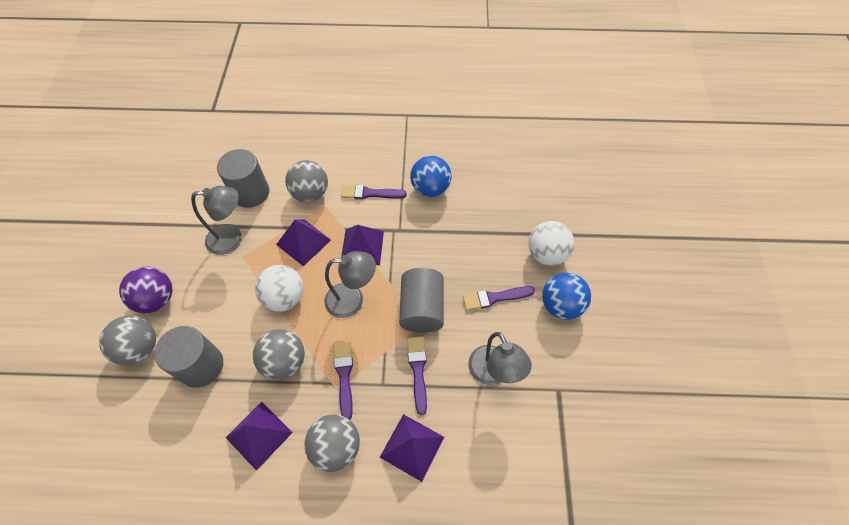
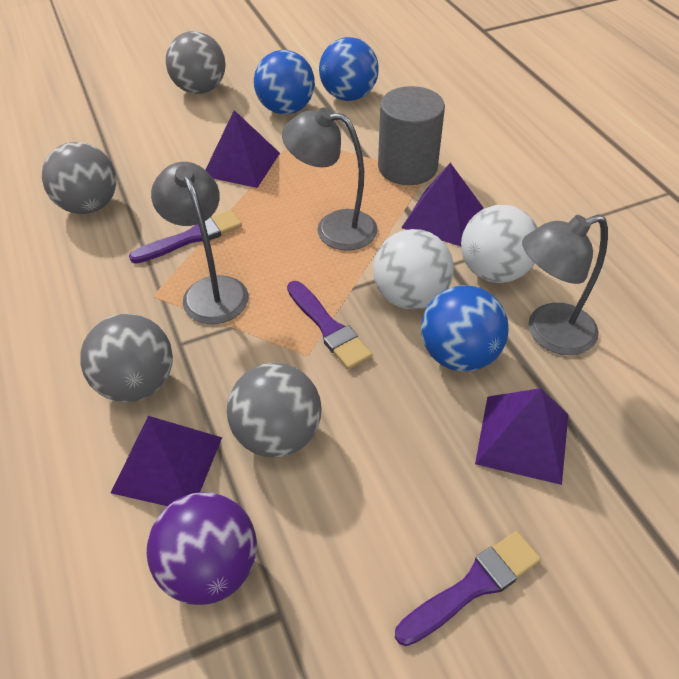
blue ball: 2 -> 3
grey cylinder: 3 -> 1
purple brush: 4 -> 3

